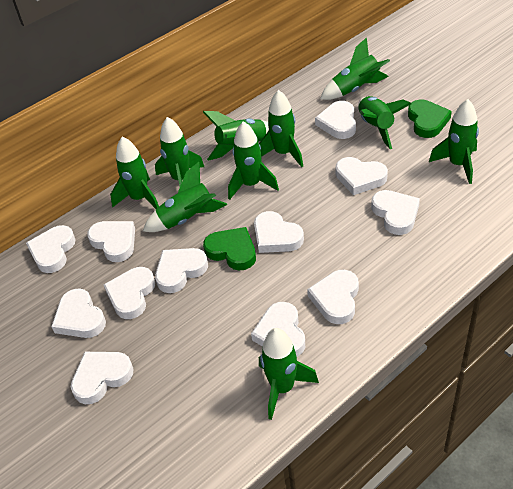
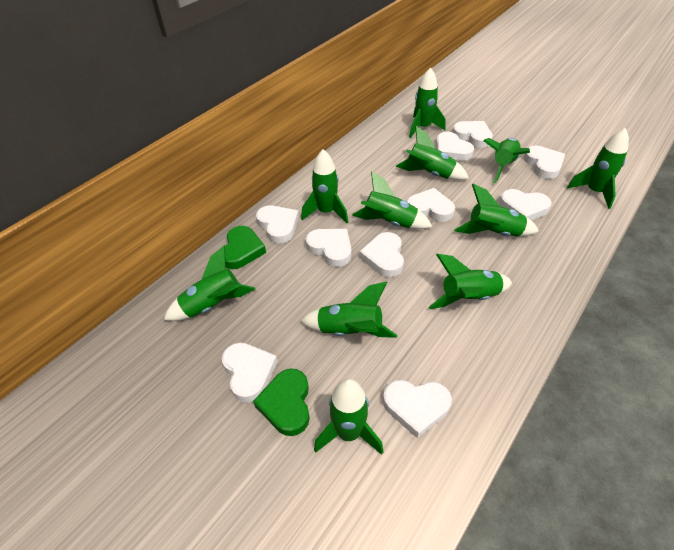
green rocket: 10 -> 11
white heart: 12 -> 10

